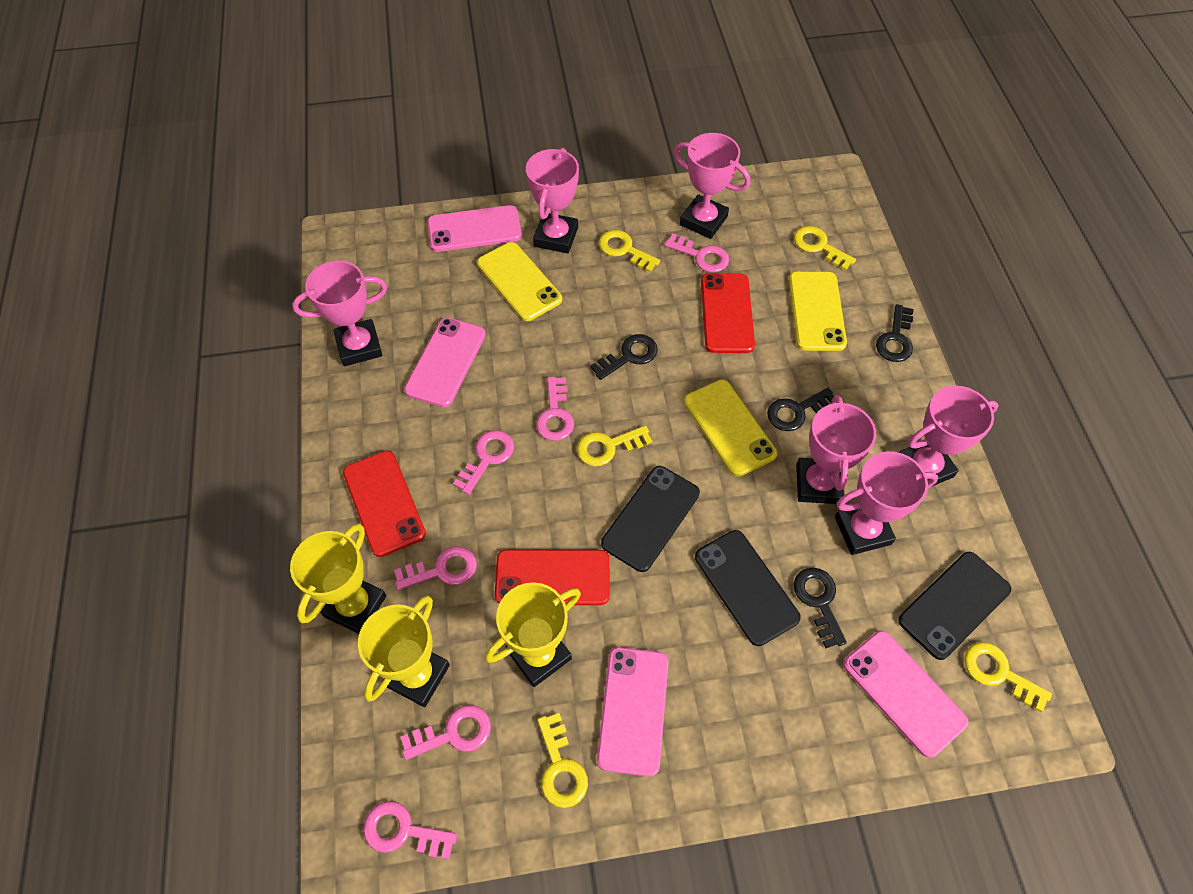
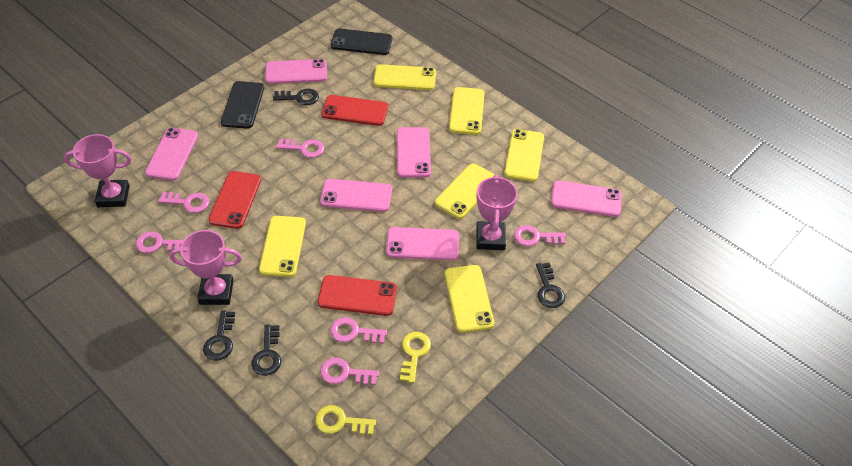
black phone: 3 -> 2
pink phone: 4 -> 6
pink trophy: 6 -> 3
yellow key: 5 -> 2
yellow phone: 3 -> 6
yellow trophy: 3 -> 0

